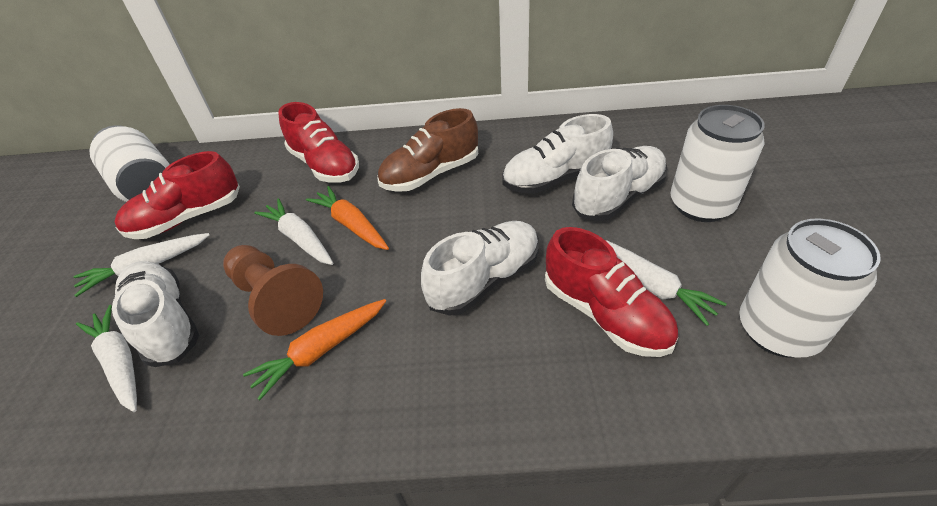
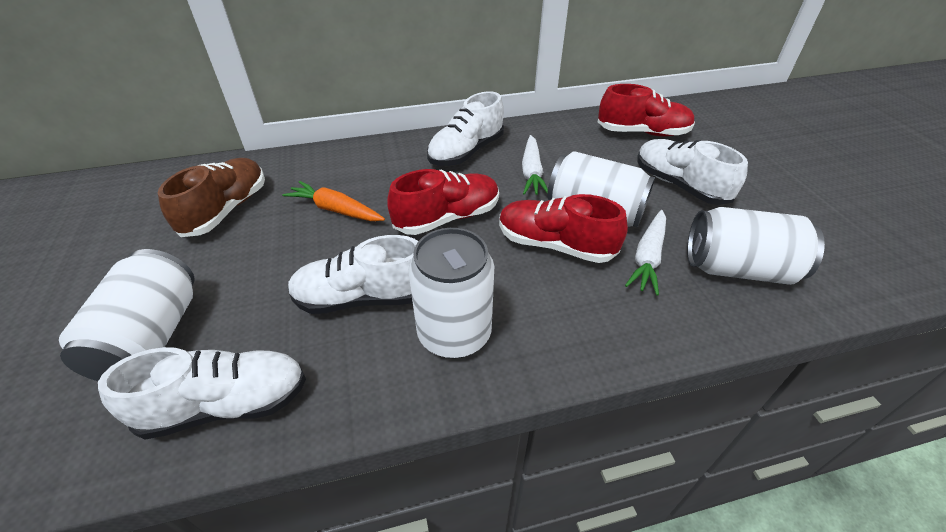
brown pawn: 1 -> 0
orange carrot: 2 -> 1
white can: 3 -> 4
white carrot: 4 -> 2

